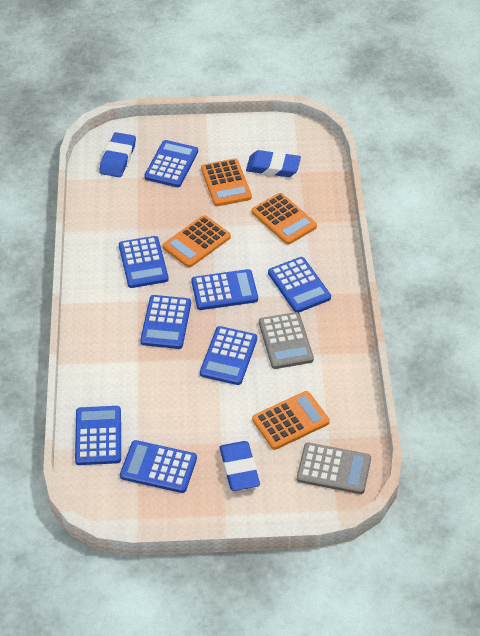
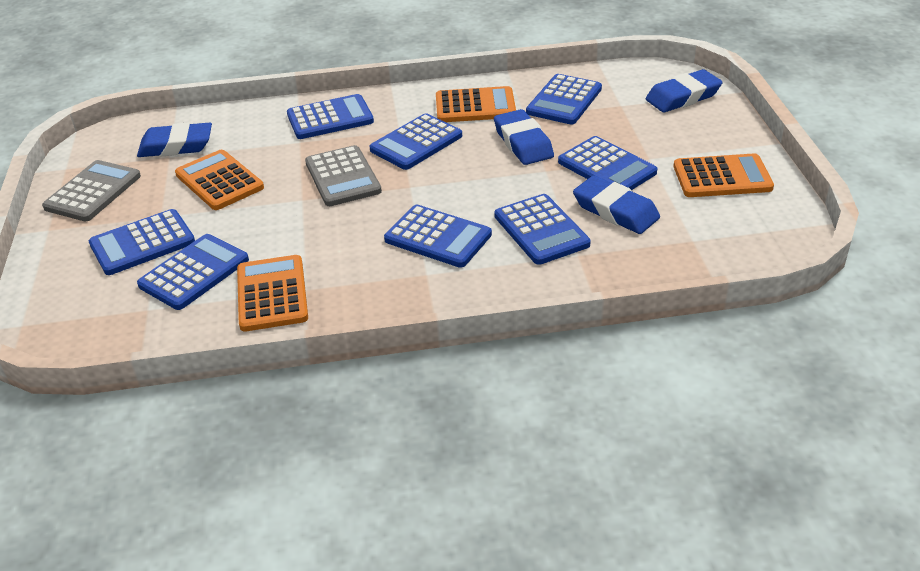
blue eraser: 3 -> 4

